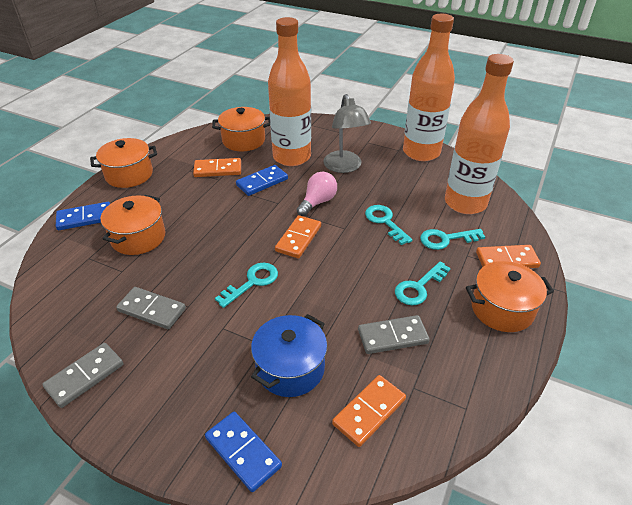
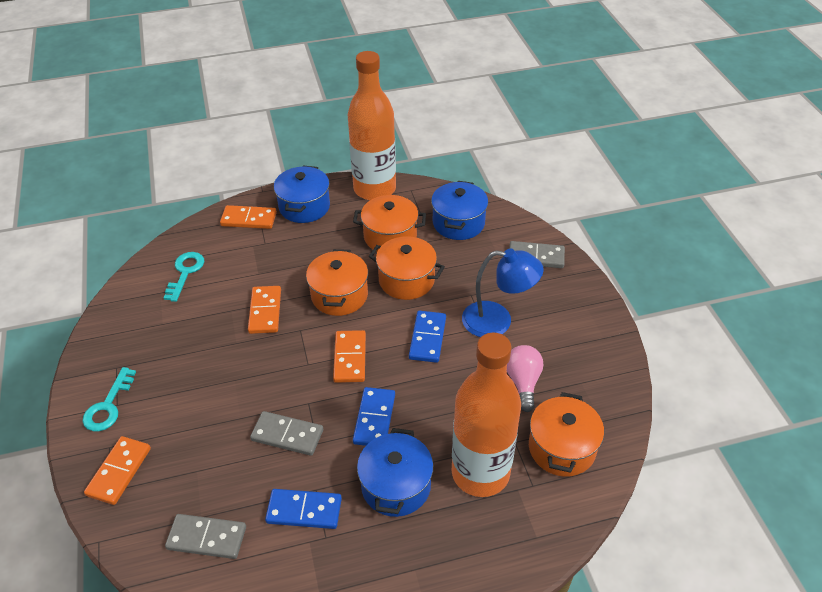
blue lamp: 0 -> 1
blue pot: 1 -> 3
grey lamp: 1 -> 0
orange bottle: 3 -> 2
turquoise key: 4 -> 2

